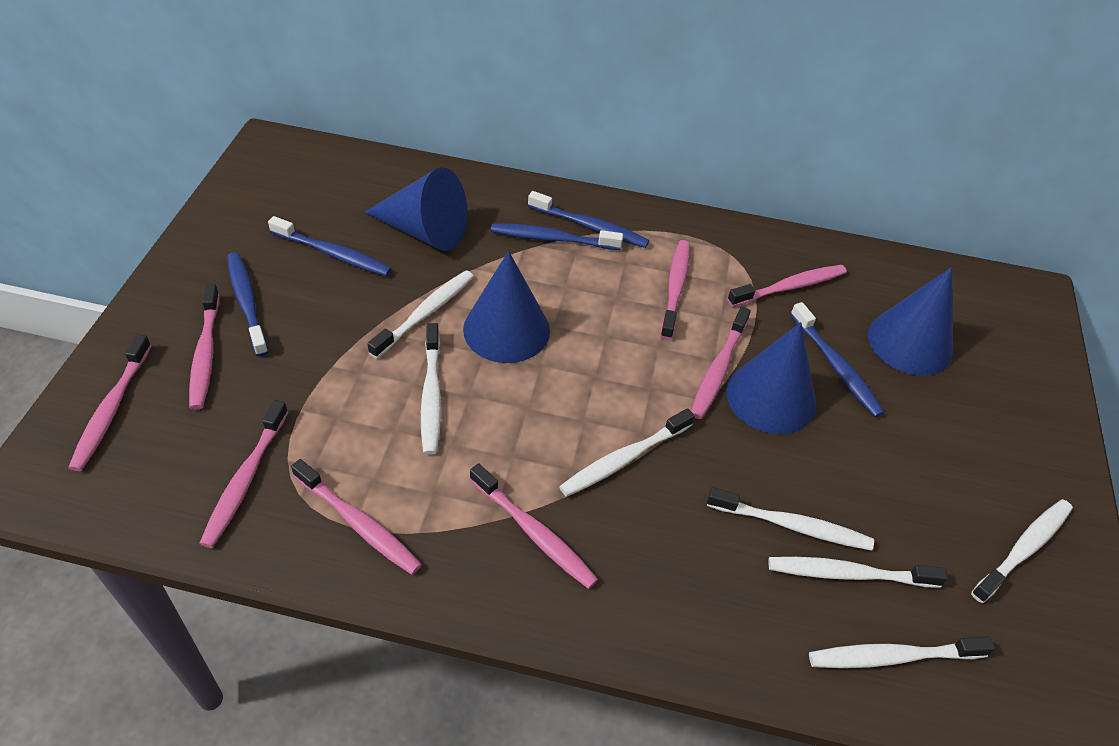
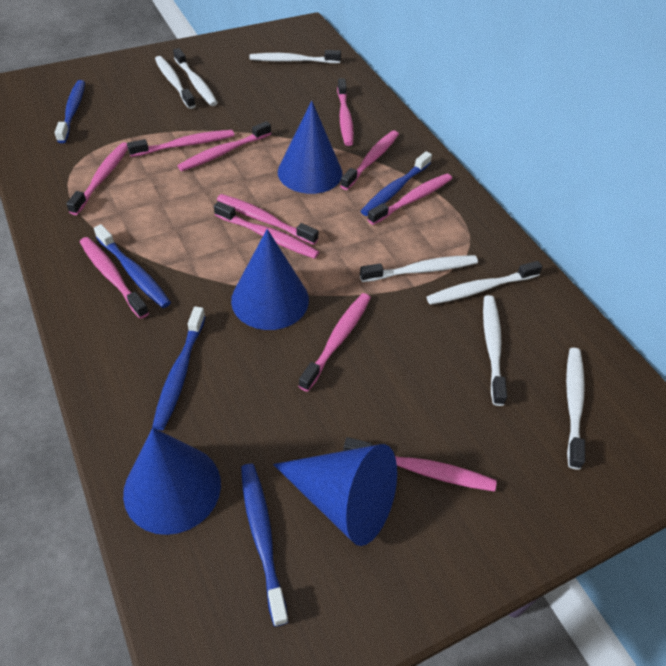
pink toothbrush: 8 -> 11

